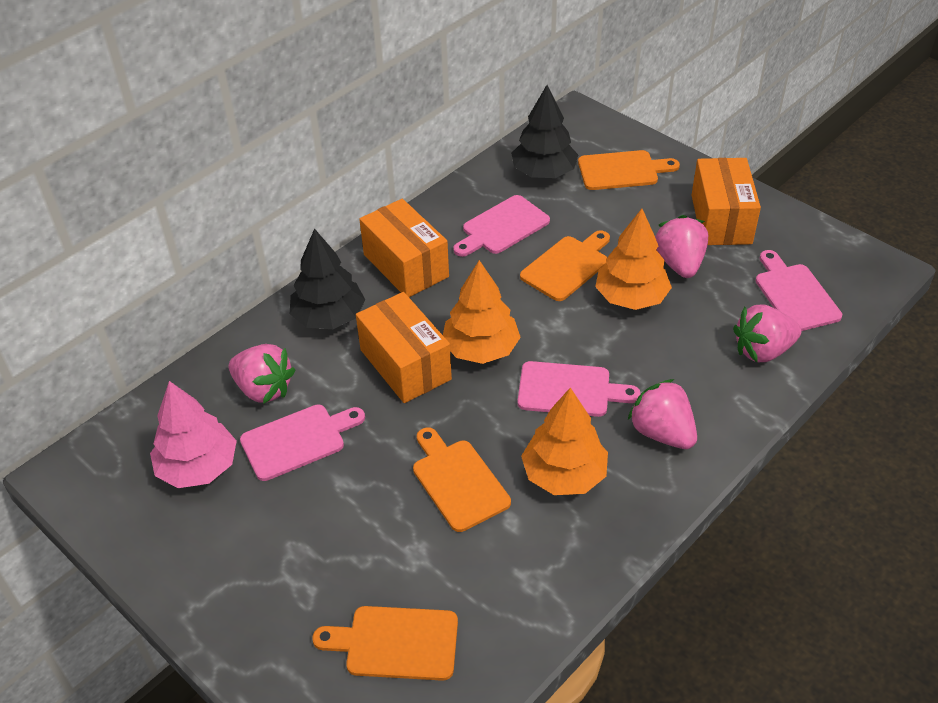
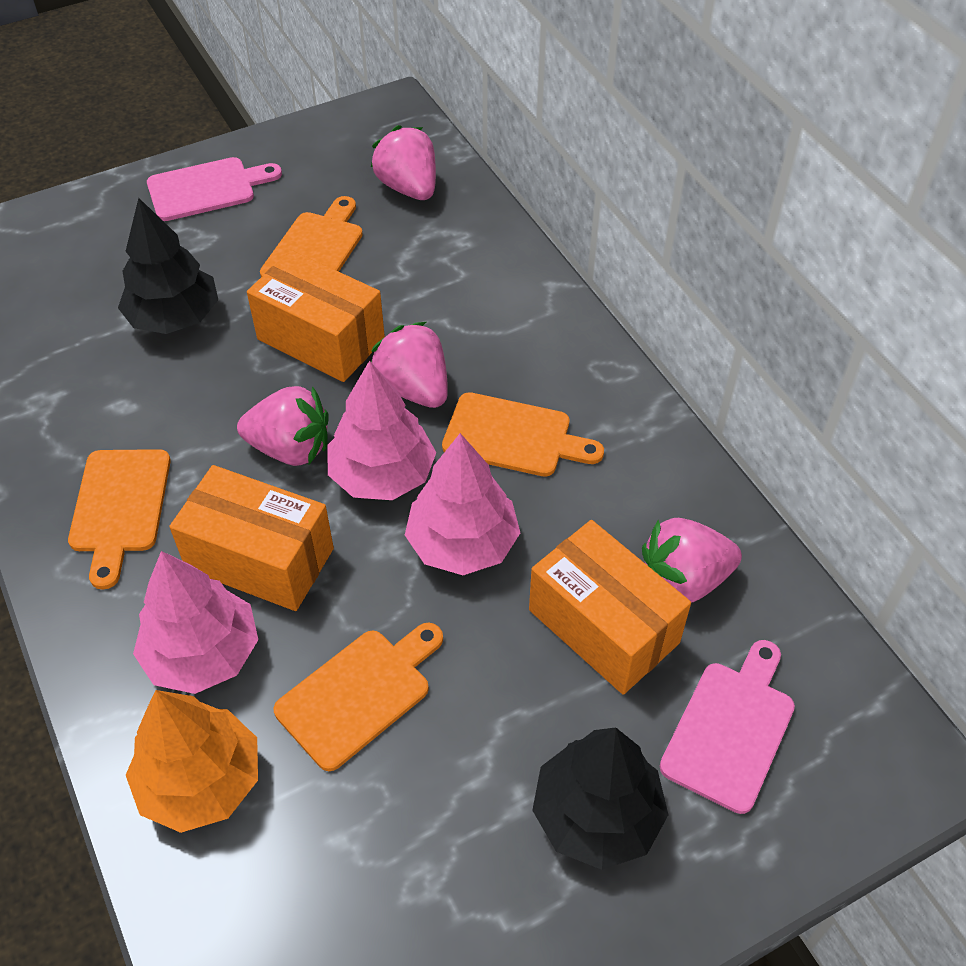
orange tree: 3 -> 1
pink cutting board: 4 -> 2
pink tree: 1 -> 3

